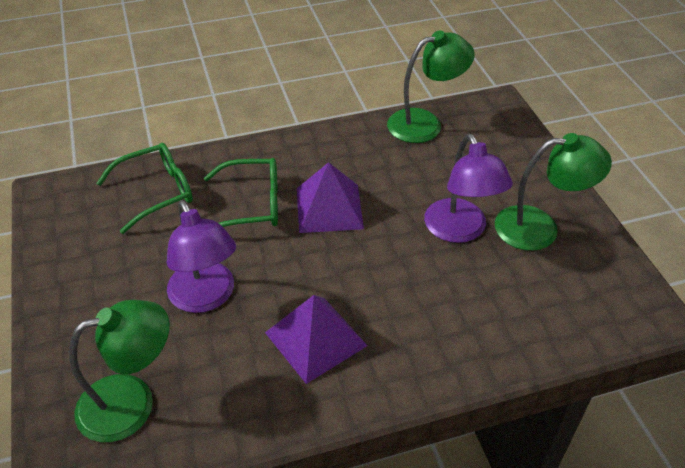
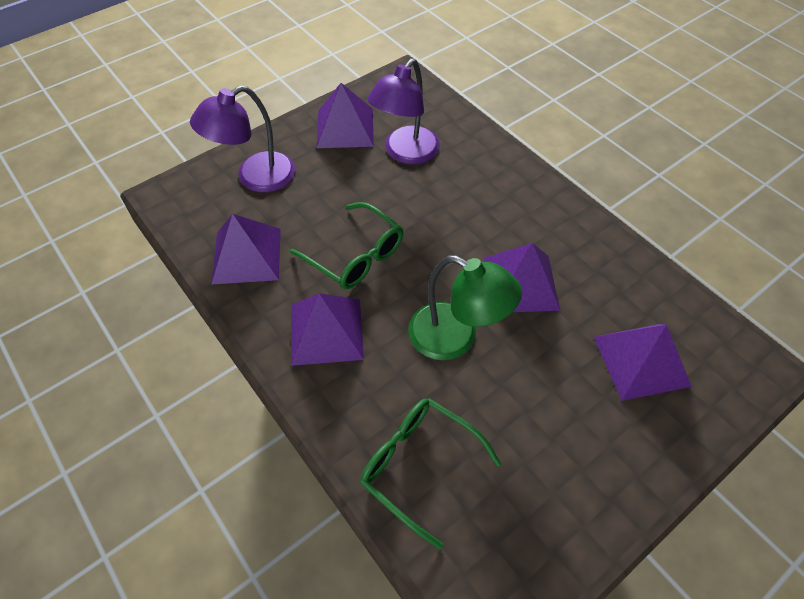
green lamp: 3 -> 1
purple pyramid: 2 -> 5

